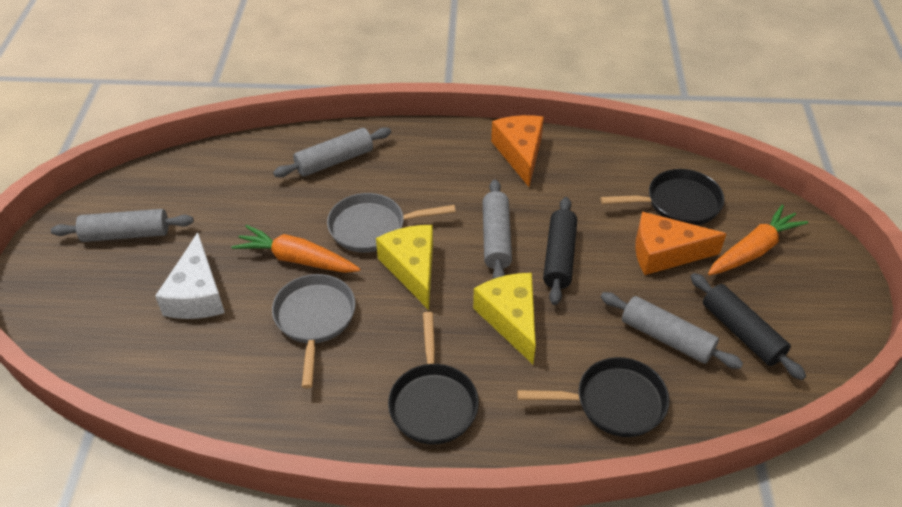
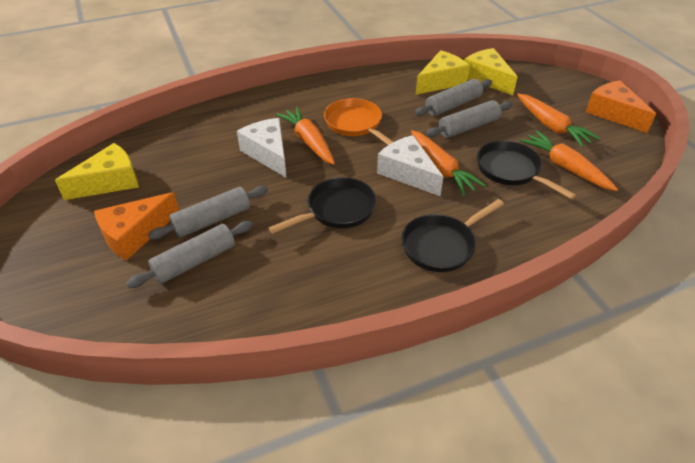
black rolling pin: 2 -> 0
grey pan: 2 -> 0
orange carrot: 2 -> 4
orange pan: 0 -> 1
white cheese: 1 -> 2
yellow cheese: 2 -> 3

